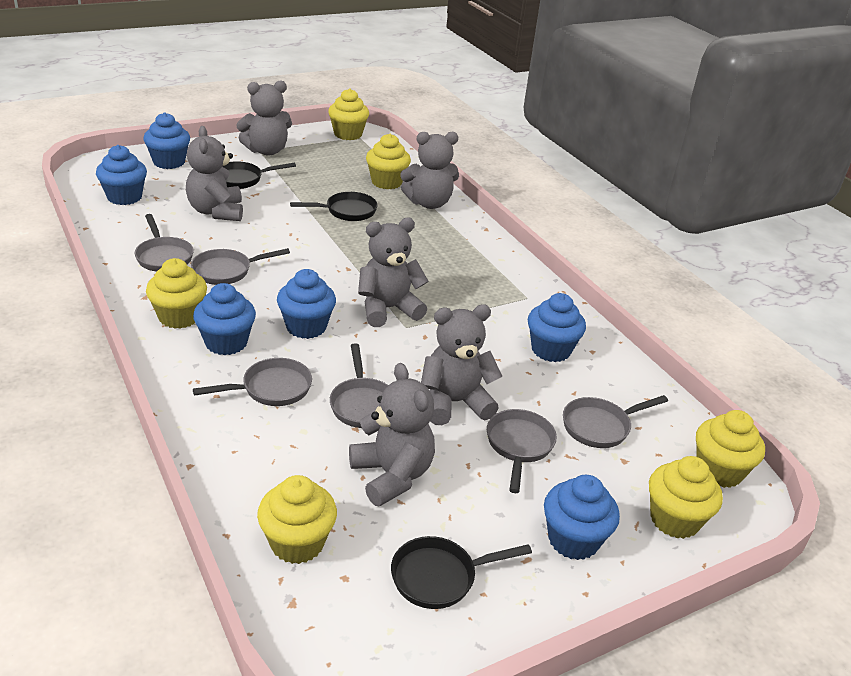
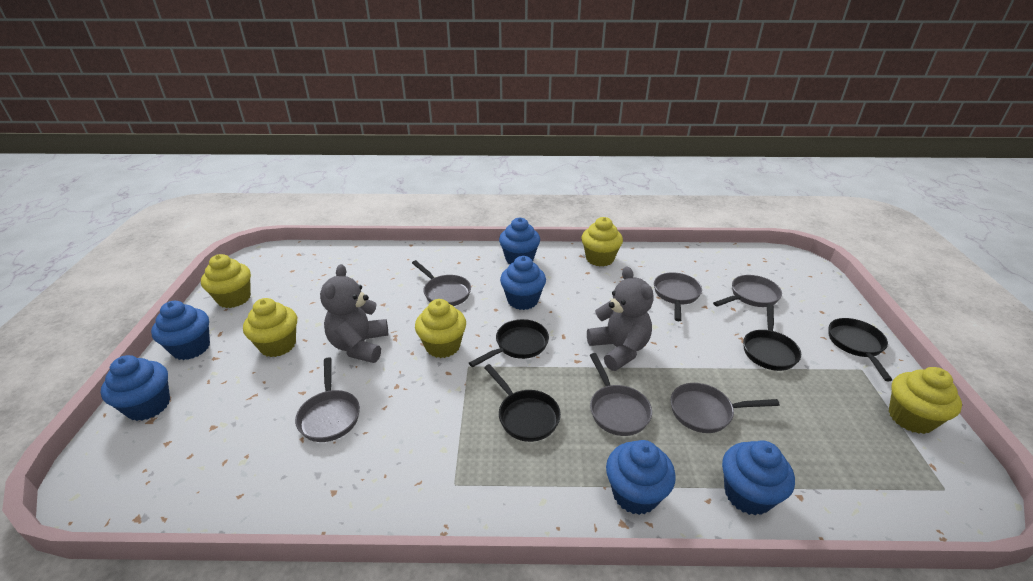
black pan: 3 -> 4
grey teddy bear: 6 -> 2
yellow cupcake: 6 -> 5

